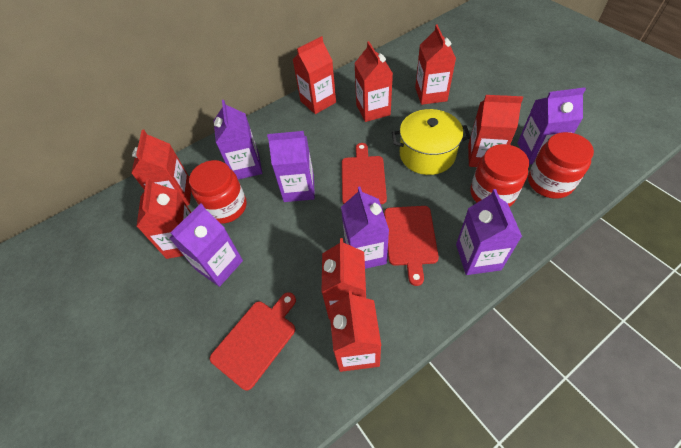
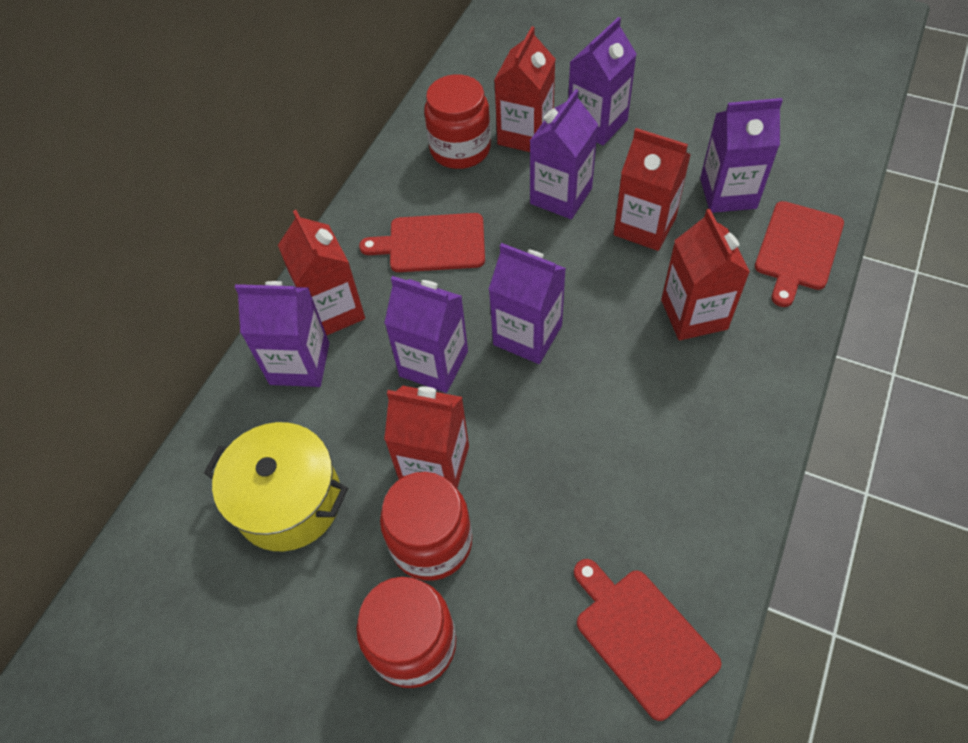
red carton: 8 -> 5

